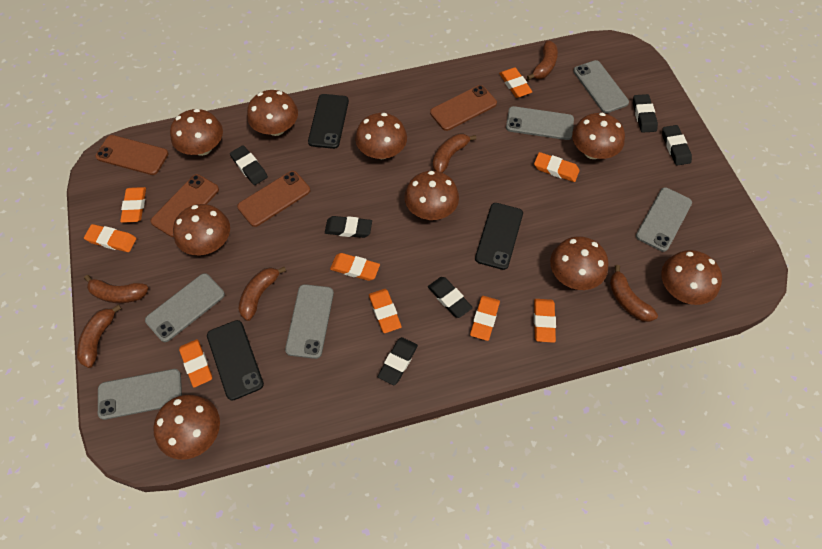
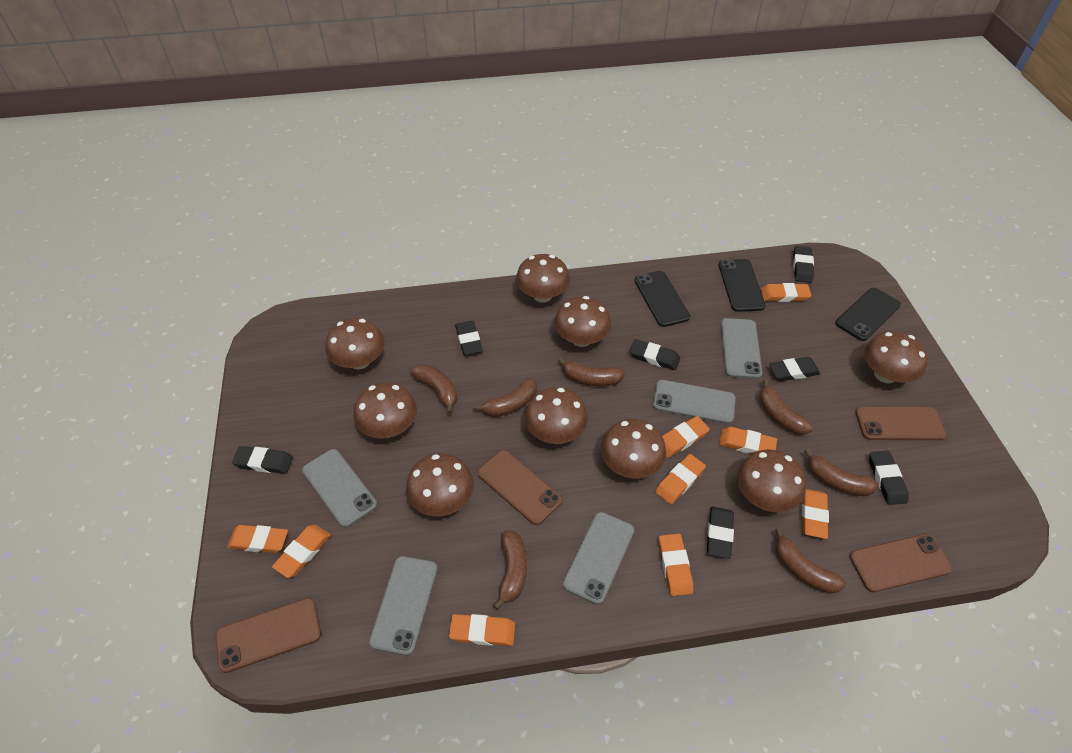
black eraser: 6 -> 7
brown banana: 6 -> 7
grey phone: 6 -> 5

